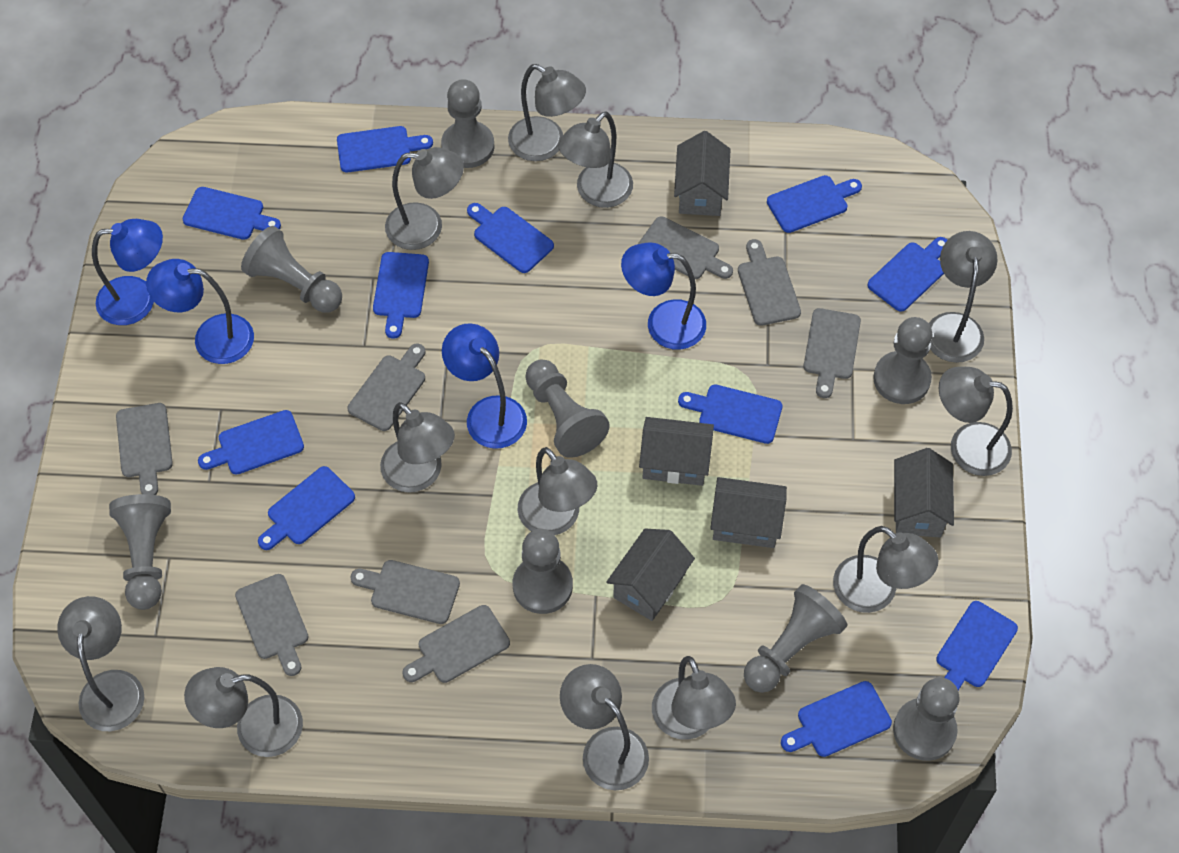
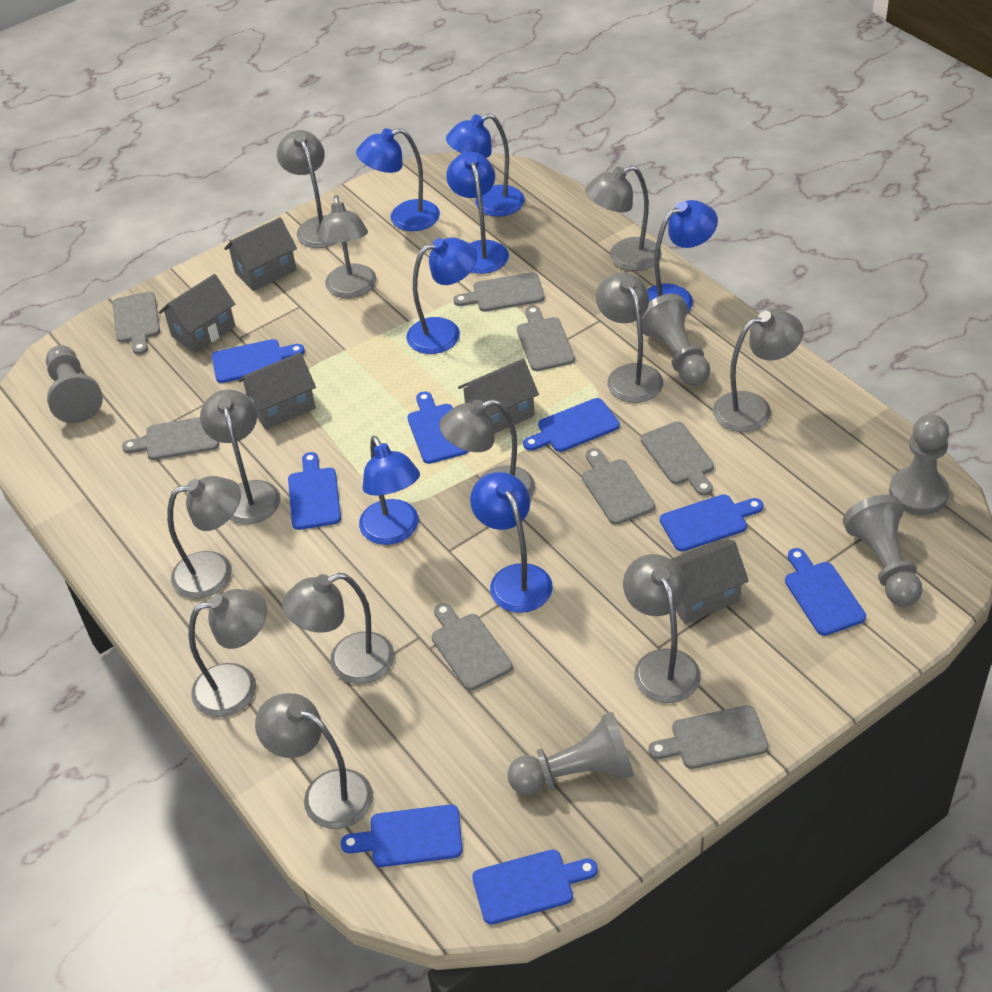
blue cutting board: 11 -> 8
blue lamp: 4 -> 7
grey pawn: 8 -> 5

